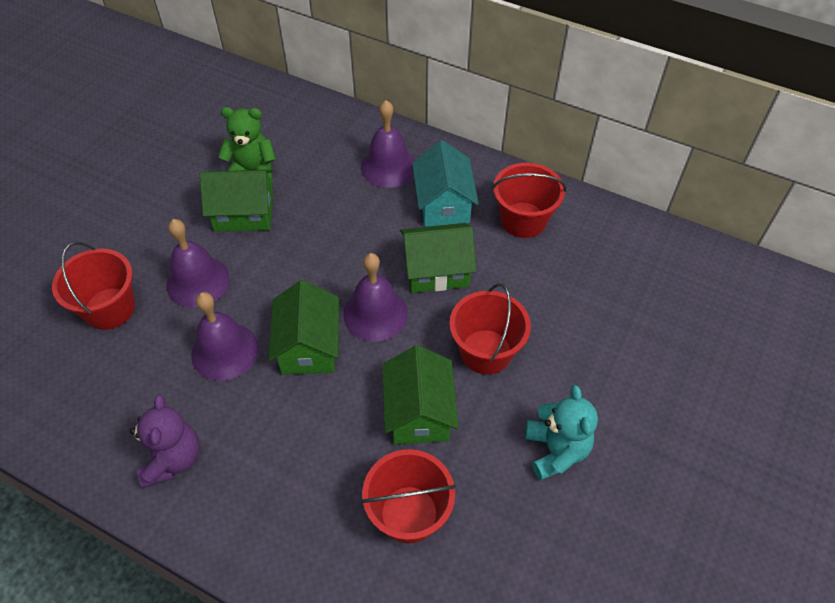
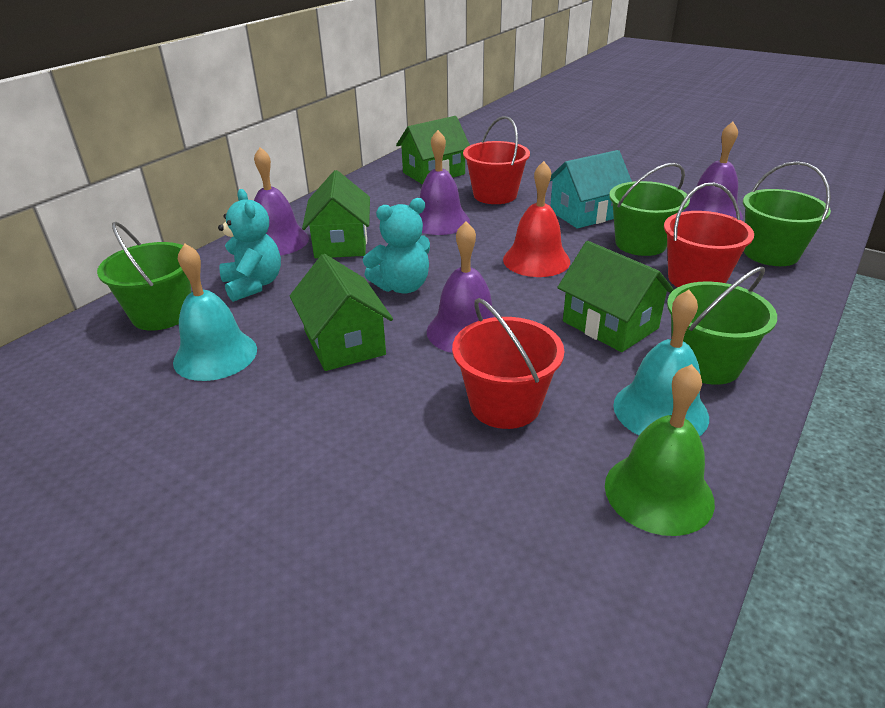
green bell: 0 -> 1
green bucket: 0 -> 4
green teddy bear: 1 -> 0
purple teddy bear: 1 -> 0
red bell: 0 -> 1
red bucket: 4 -> 3
turquoise bell: 0 -> 2
turquoise teddy bear: 1 -> 2

